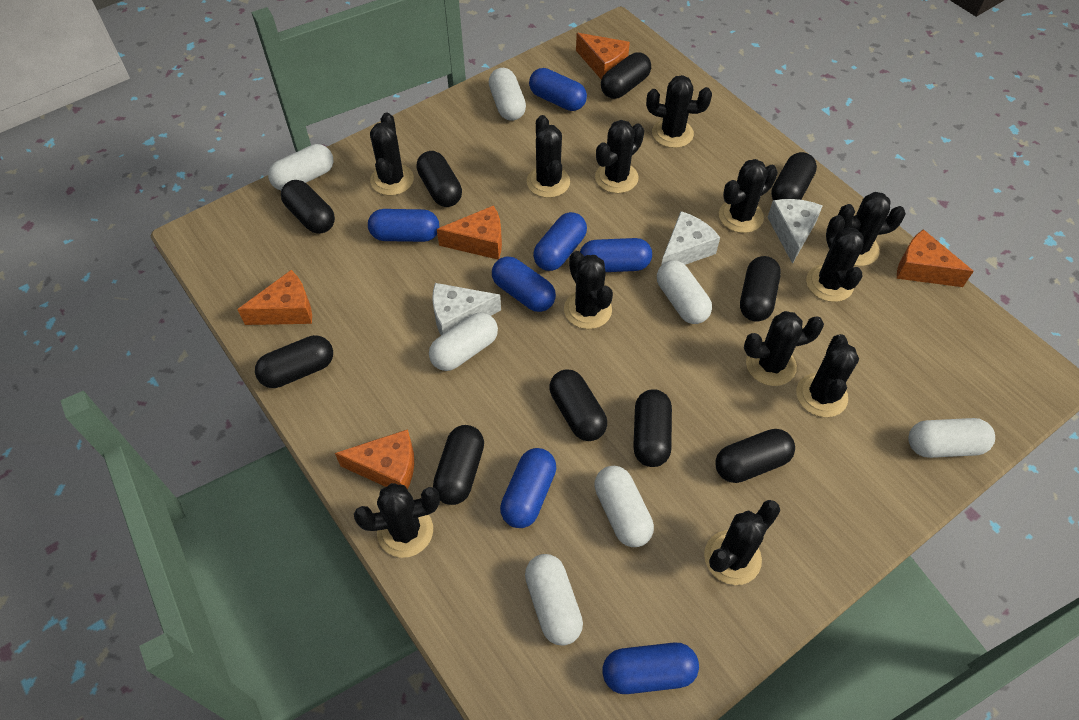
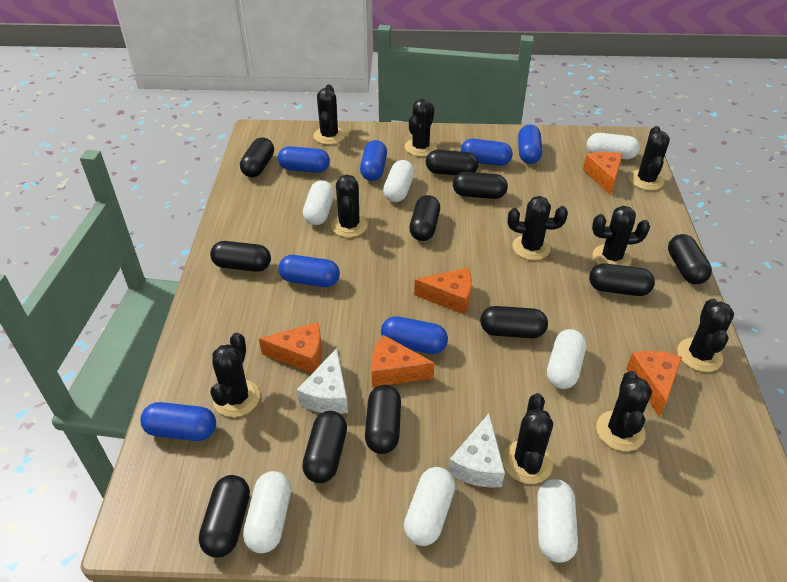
black cactus: 12 -> 10
black capsule: 10 -> 11
white cheese: 3 -> 2

